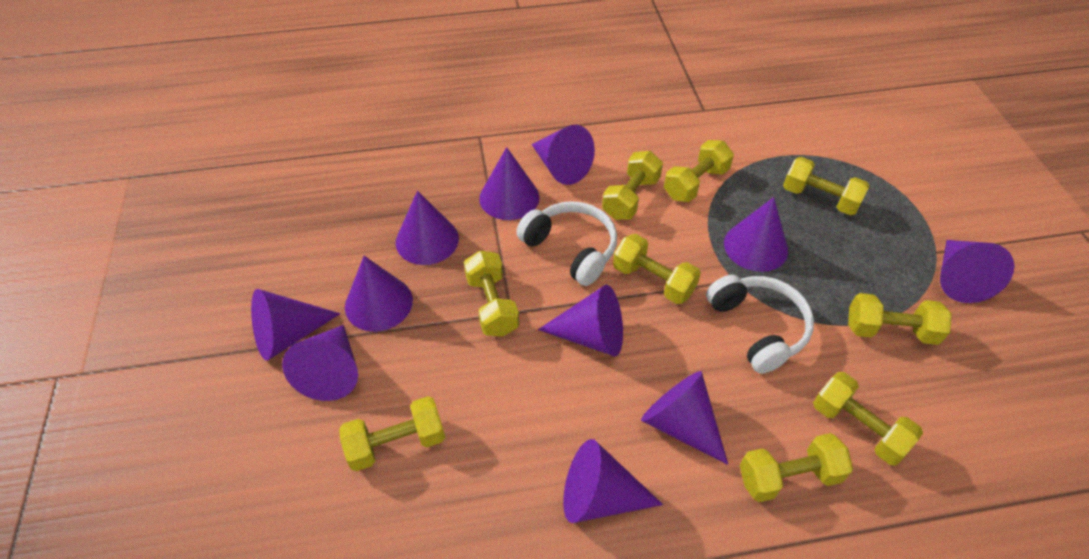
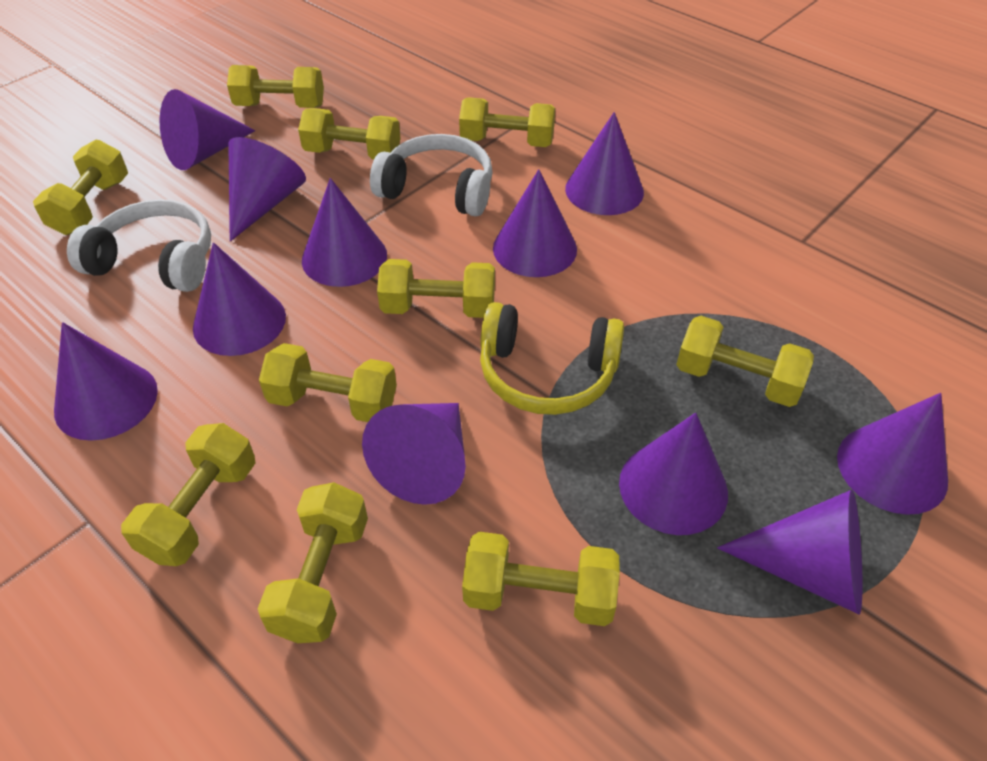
yellow dumbbell: 9 -> 10
yellow headphones: 0 -> 1

